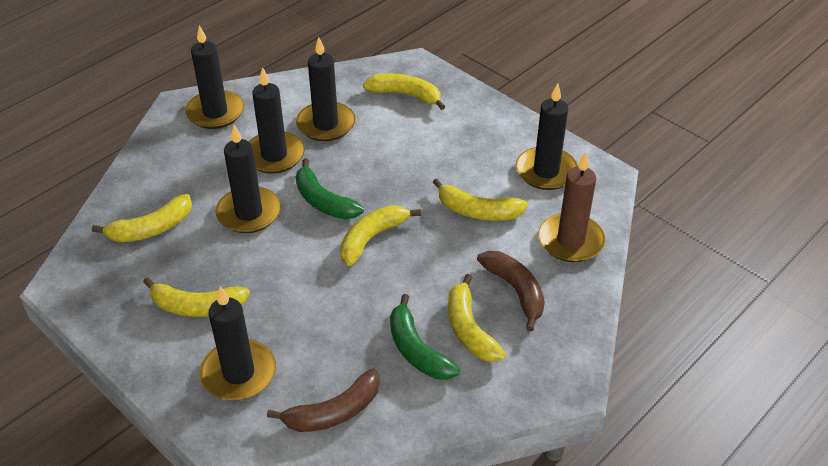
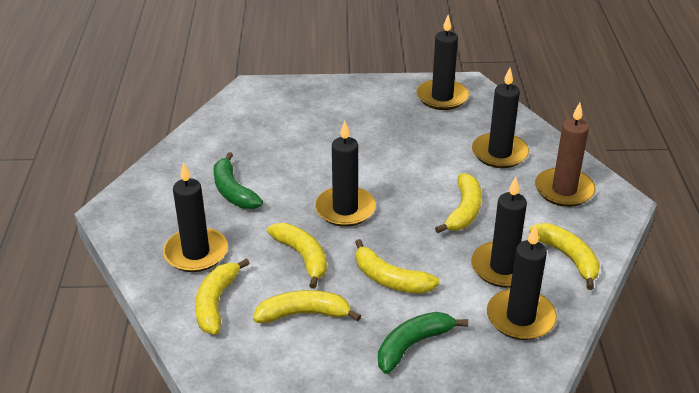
brown banana: 2 -> 0

